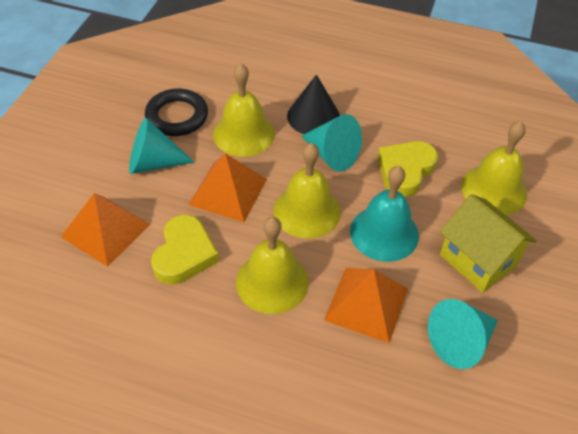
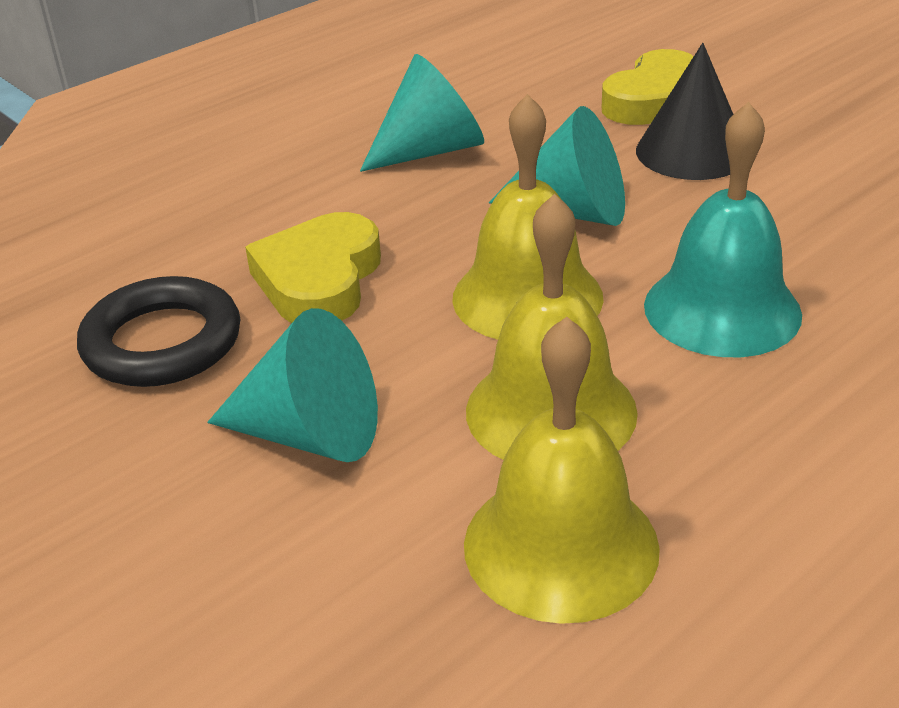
orange pyramid: 3 -> 0
yellow bell: 4 -> 3
yellow house: 1 -> 0

